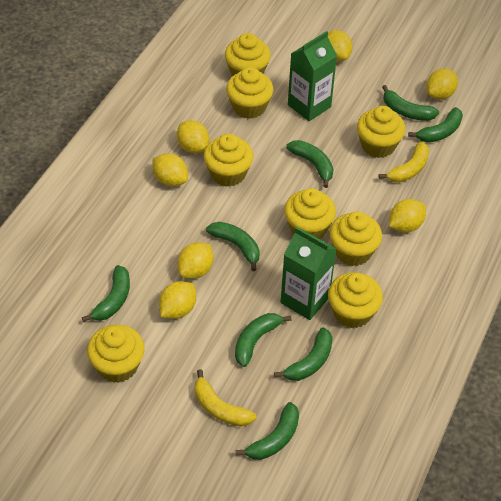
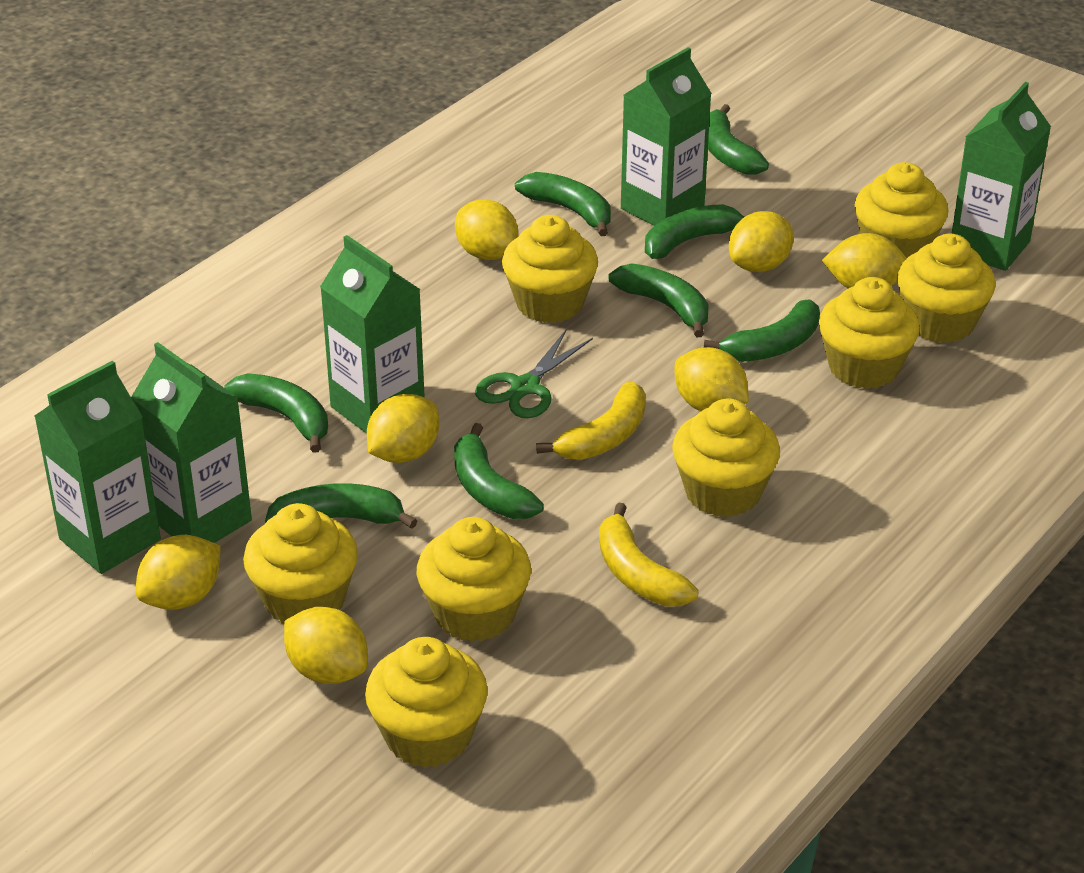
green carton: 2 -> 5
green scissors: 0 -> 1

